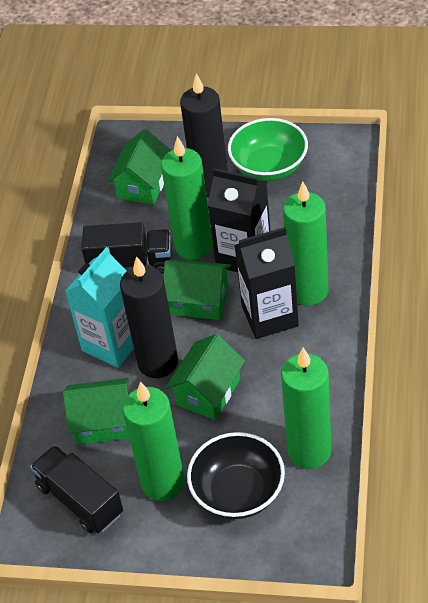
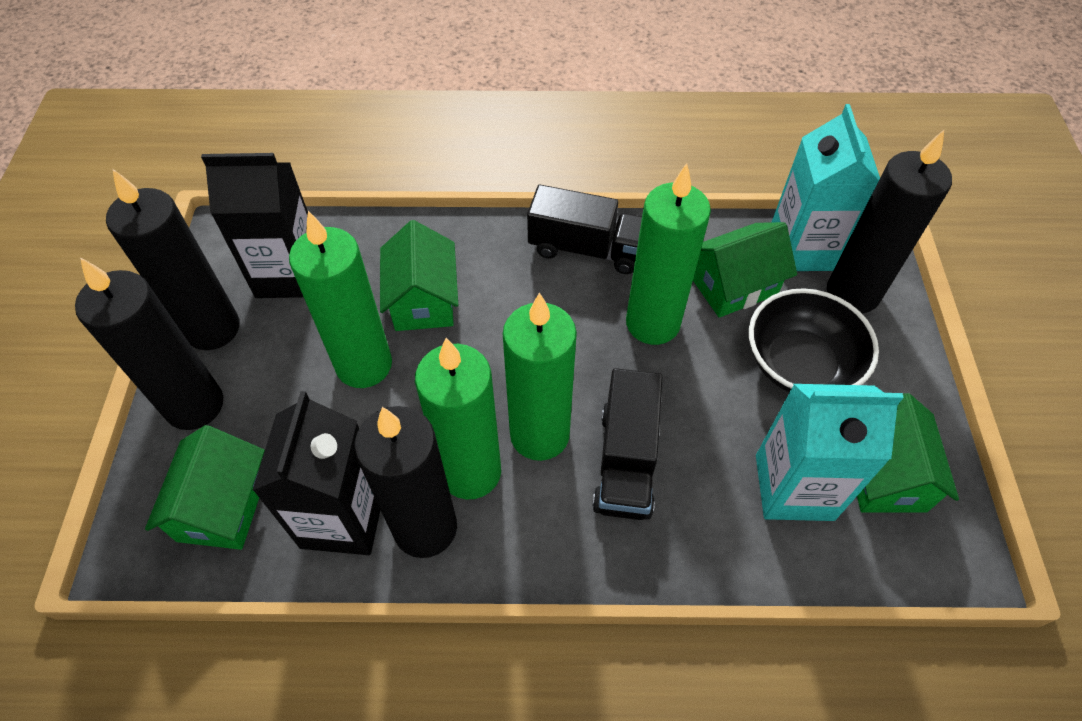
black candle: 2 -> 4
green bowl: 1 -> 0
turquoise carton: 1 -> 2

